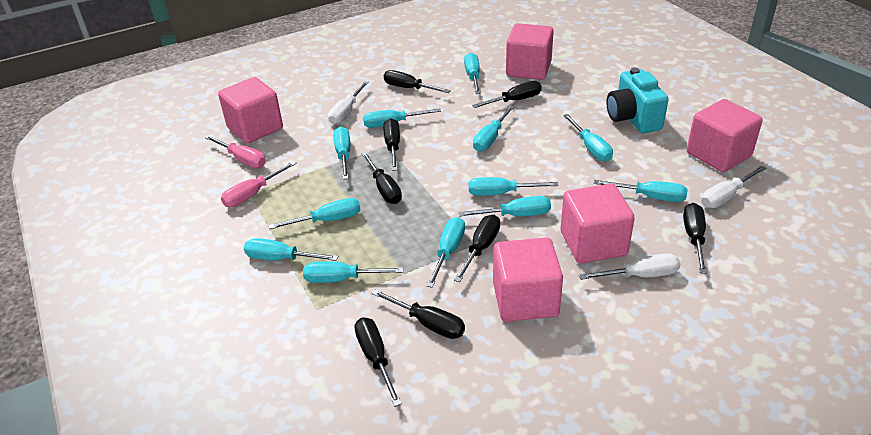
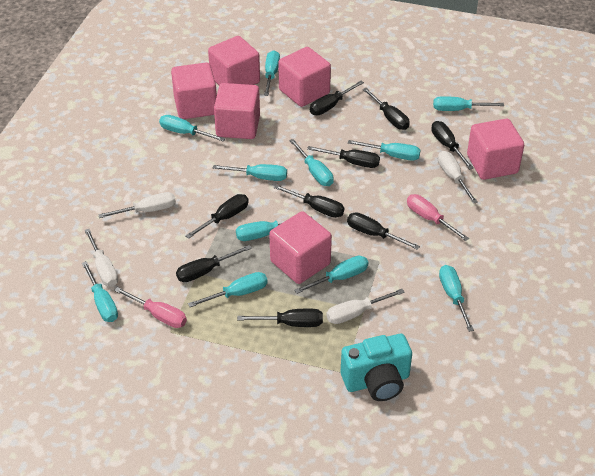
black screwdriver: 8 -> 9
pink cube: 5 -> 6
turquoise screwdriver: 12 -> 11
white screwdriver: 3 -> 4

